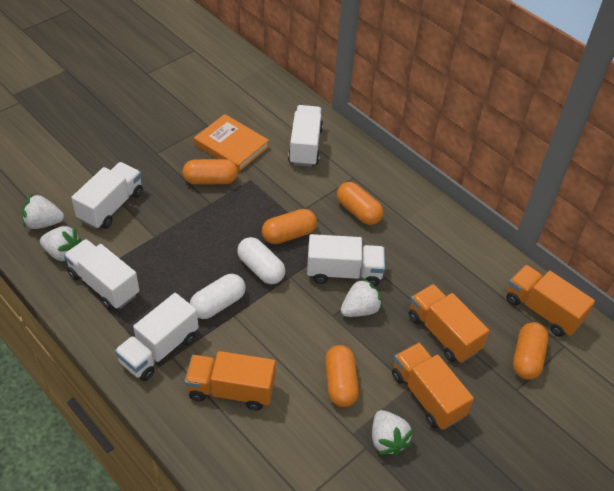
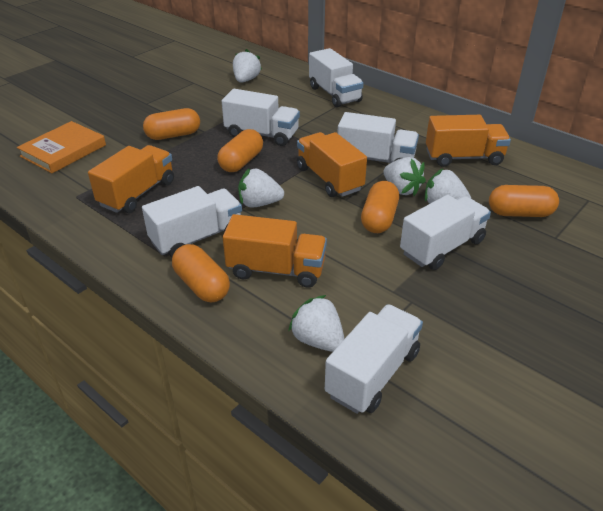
white capsule: 2 -> 0
white strawberry: 4 -> 5
white truck: 5 -> 6

